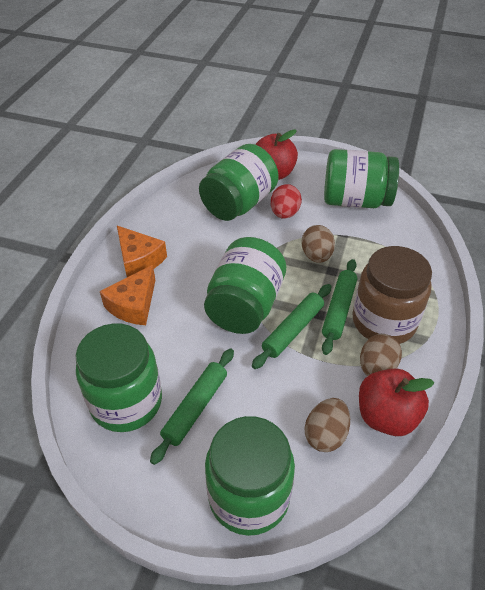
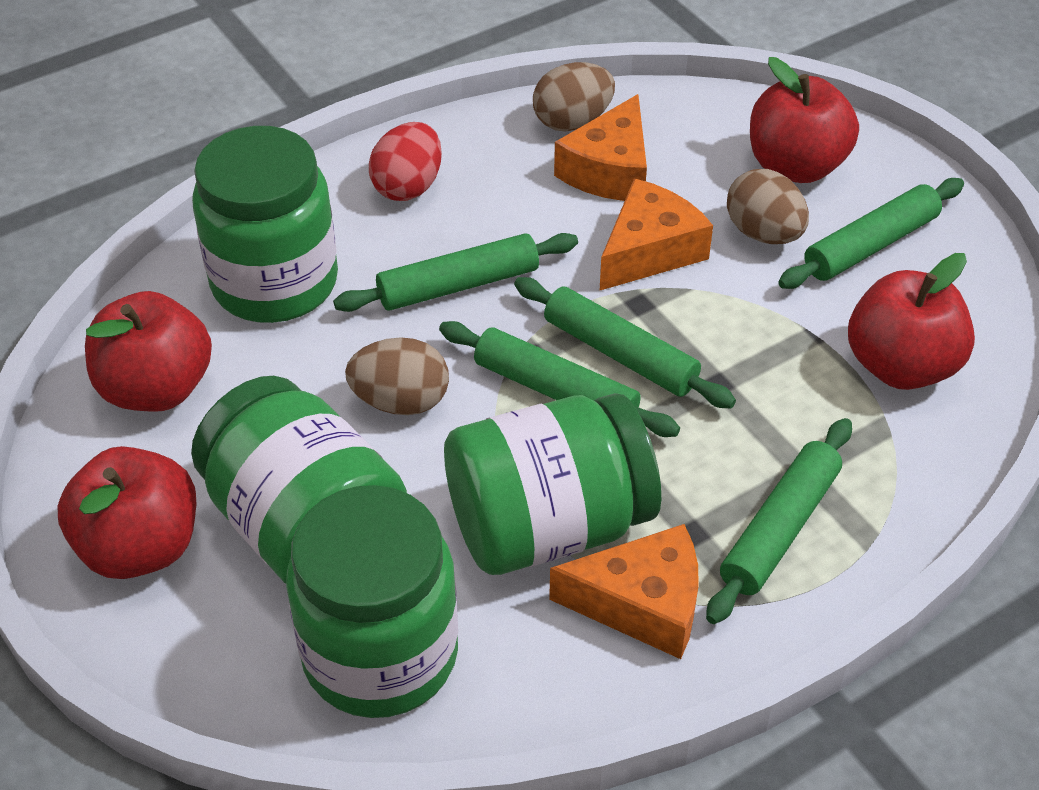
brown jar: 1 -> 0
green jar: 5 -> 4
green rolling pin: 3 -> 5
orange cheese: 2 -> 3
red apple: 2 -> 4

